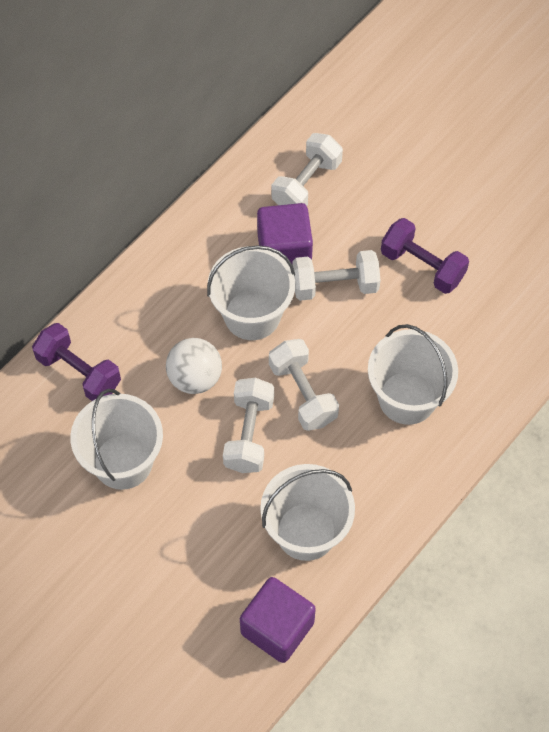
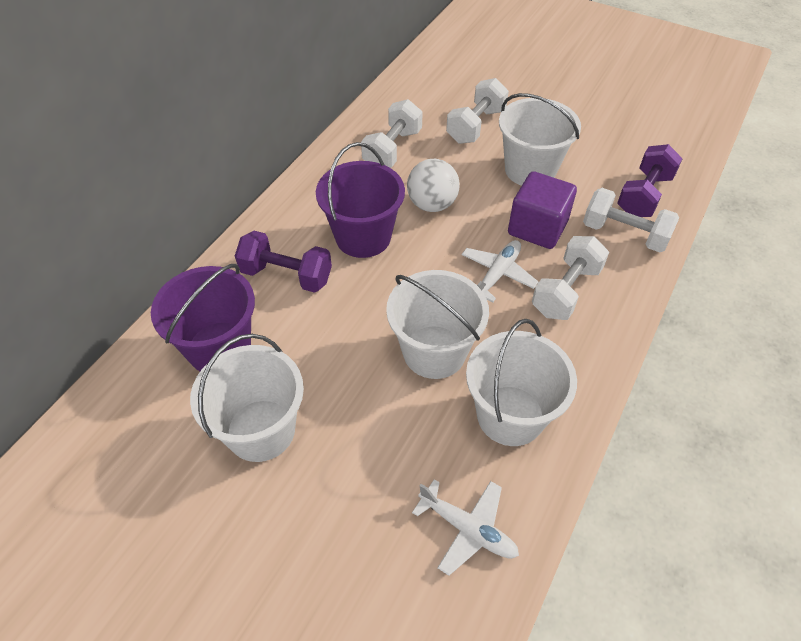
purple bucket: 0 -> 2
purple cube: 2 -> 1
white plane: 0 -> 2

